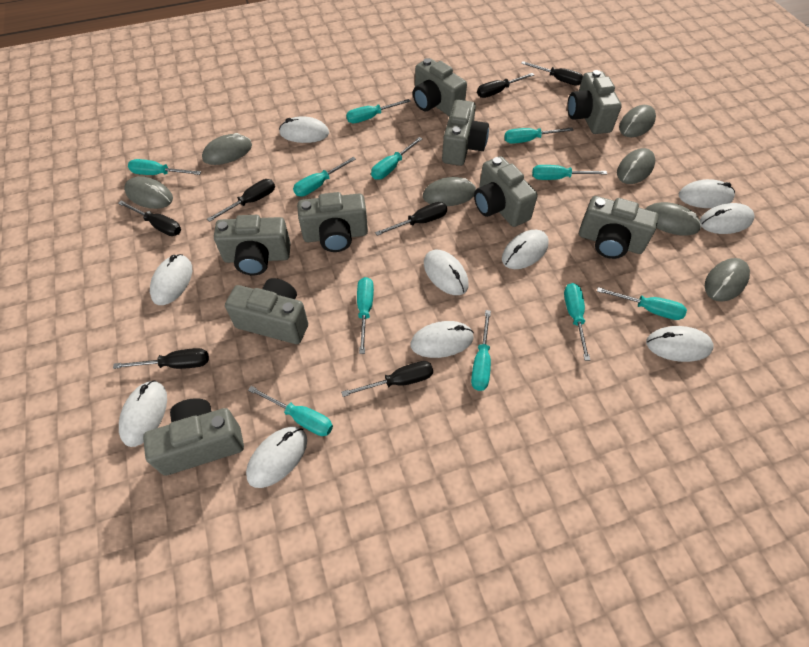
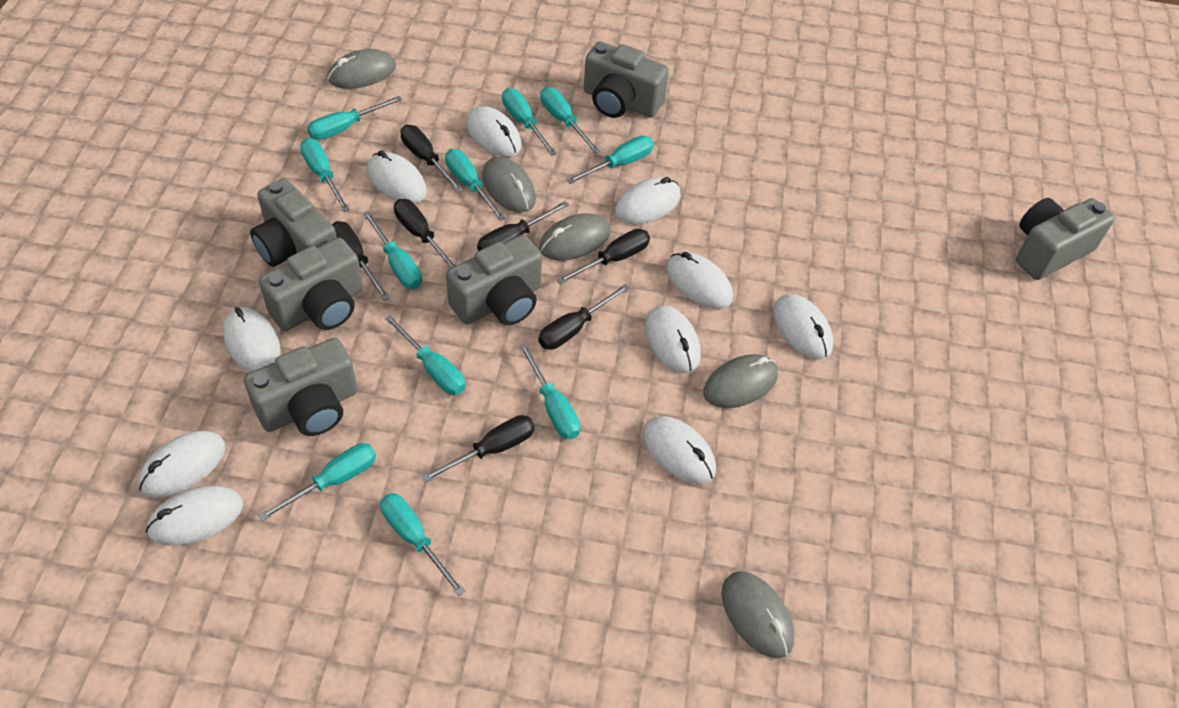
grey camera: 9 -> 6
grey mouse: 7 -> 5

